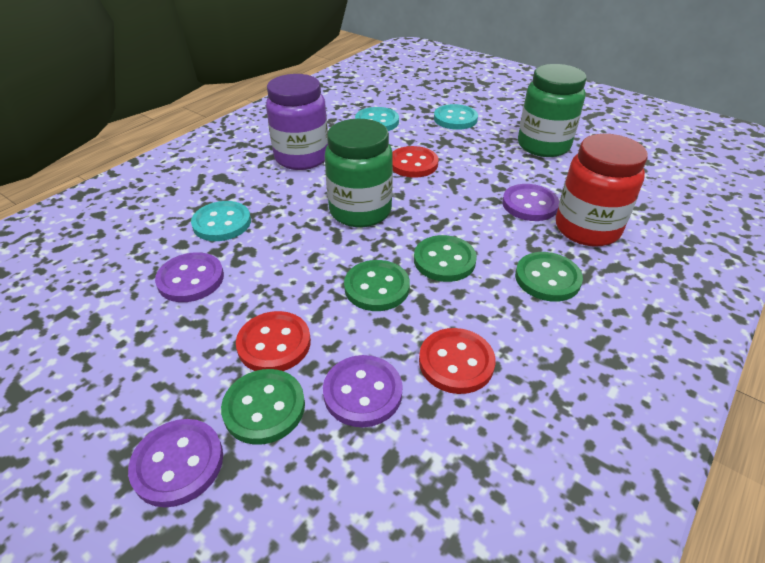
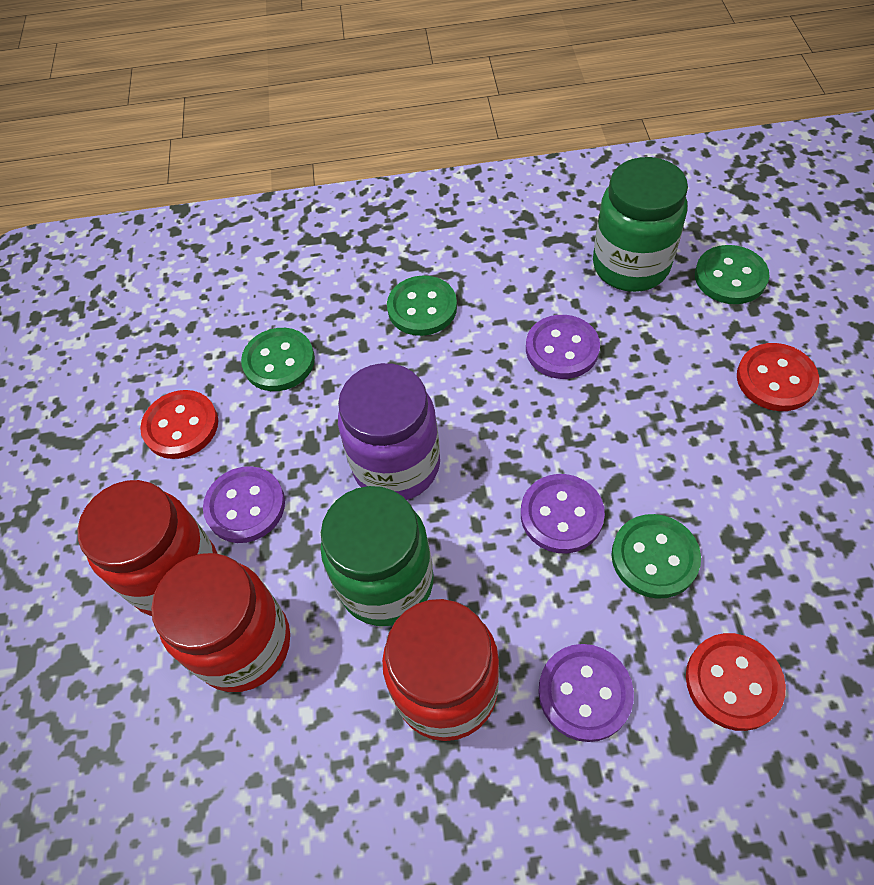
red jar: 1 -> 3
turquoise button: 3 -> 0

